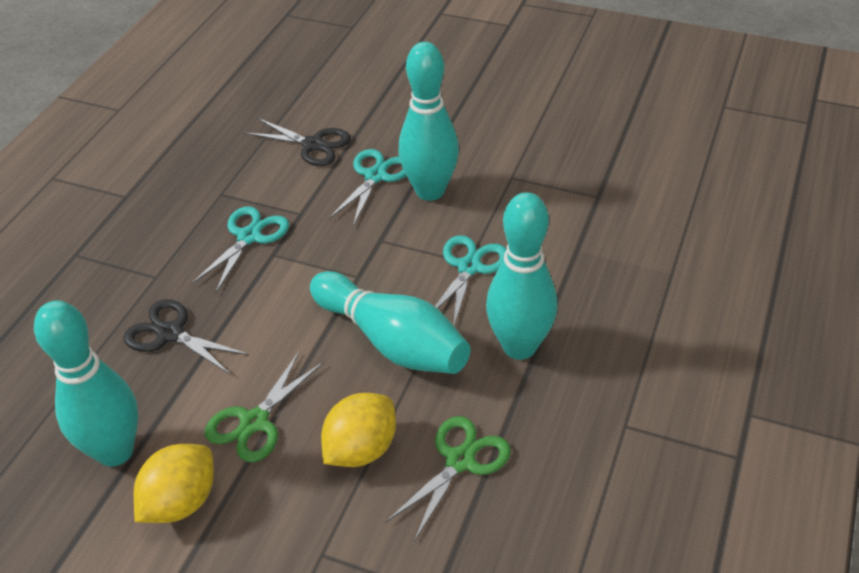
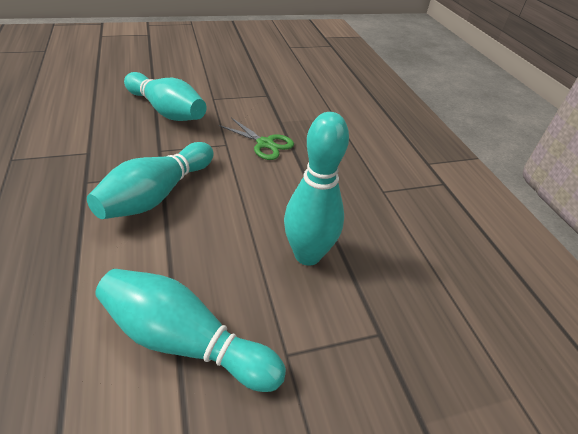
black scissors: 2 -> 0
green scissors: 2 -> 1
turquoise scissors: 3 -> 0
yellow lemon: 2 -> 0

